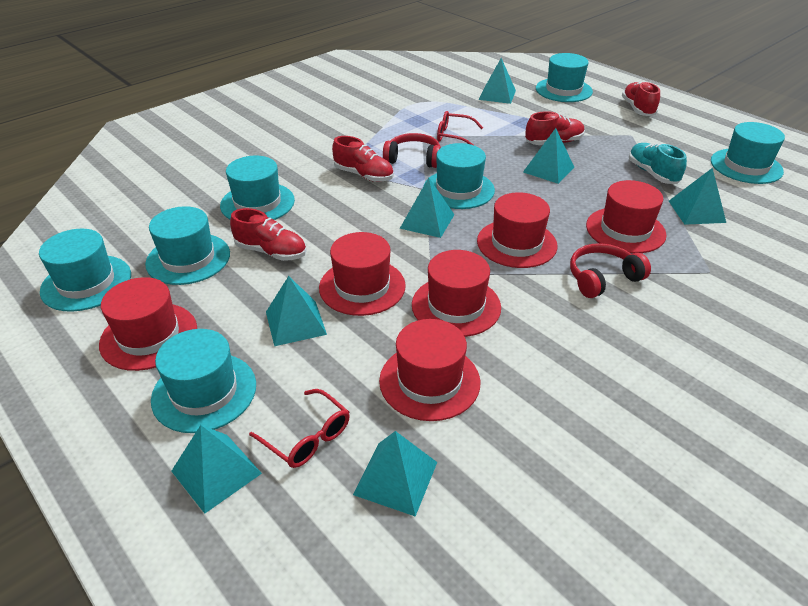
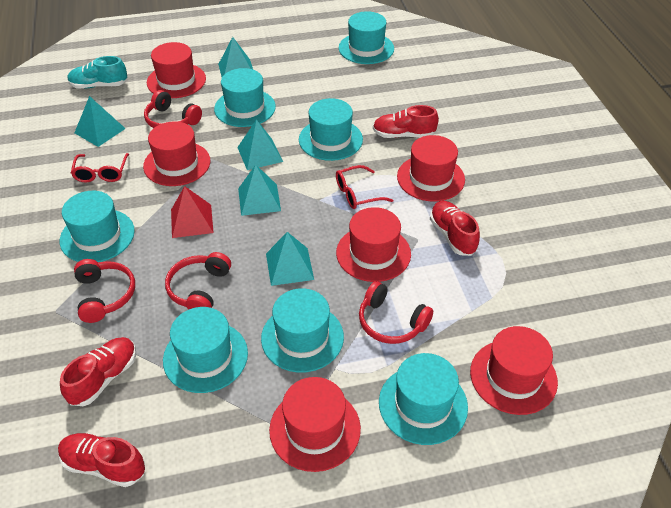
red headphones: 2 -> 4
red pyramid: 0 -> 1
turquoise pyramid: 7 -> 5

